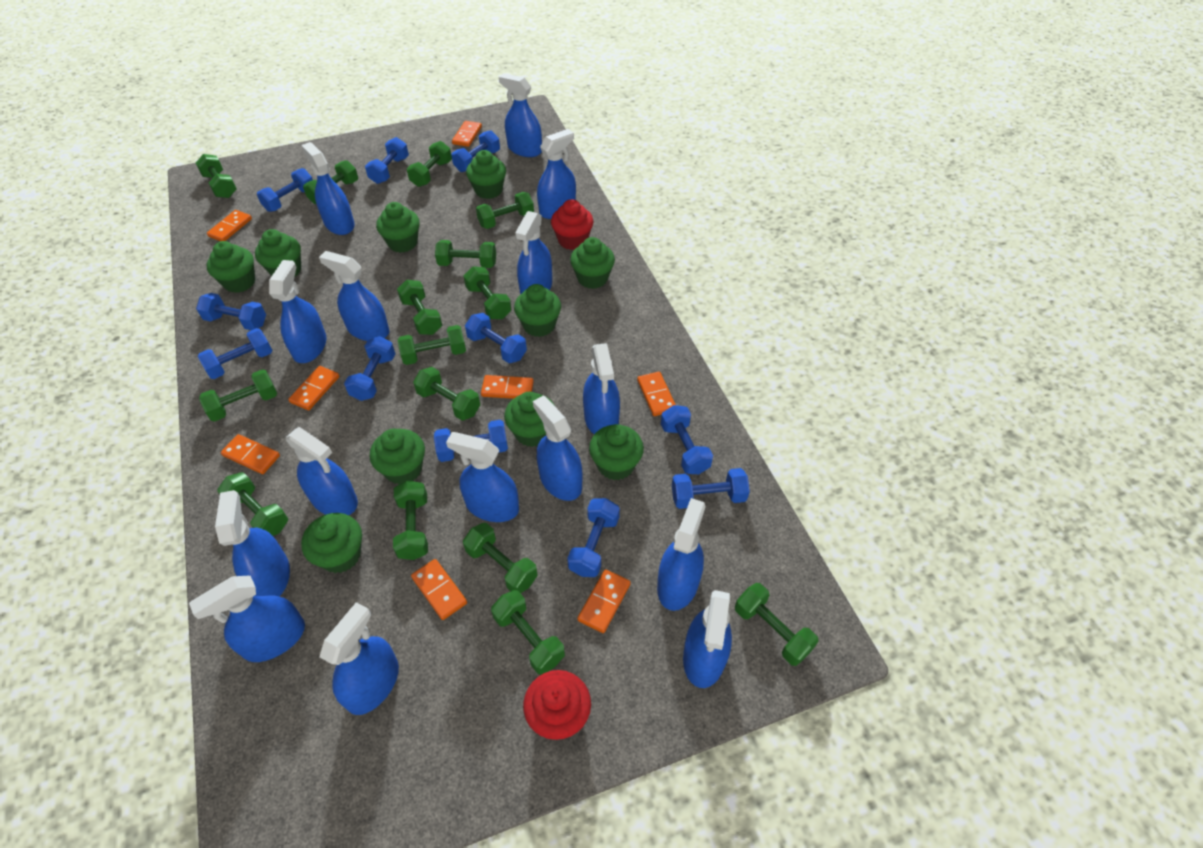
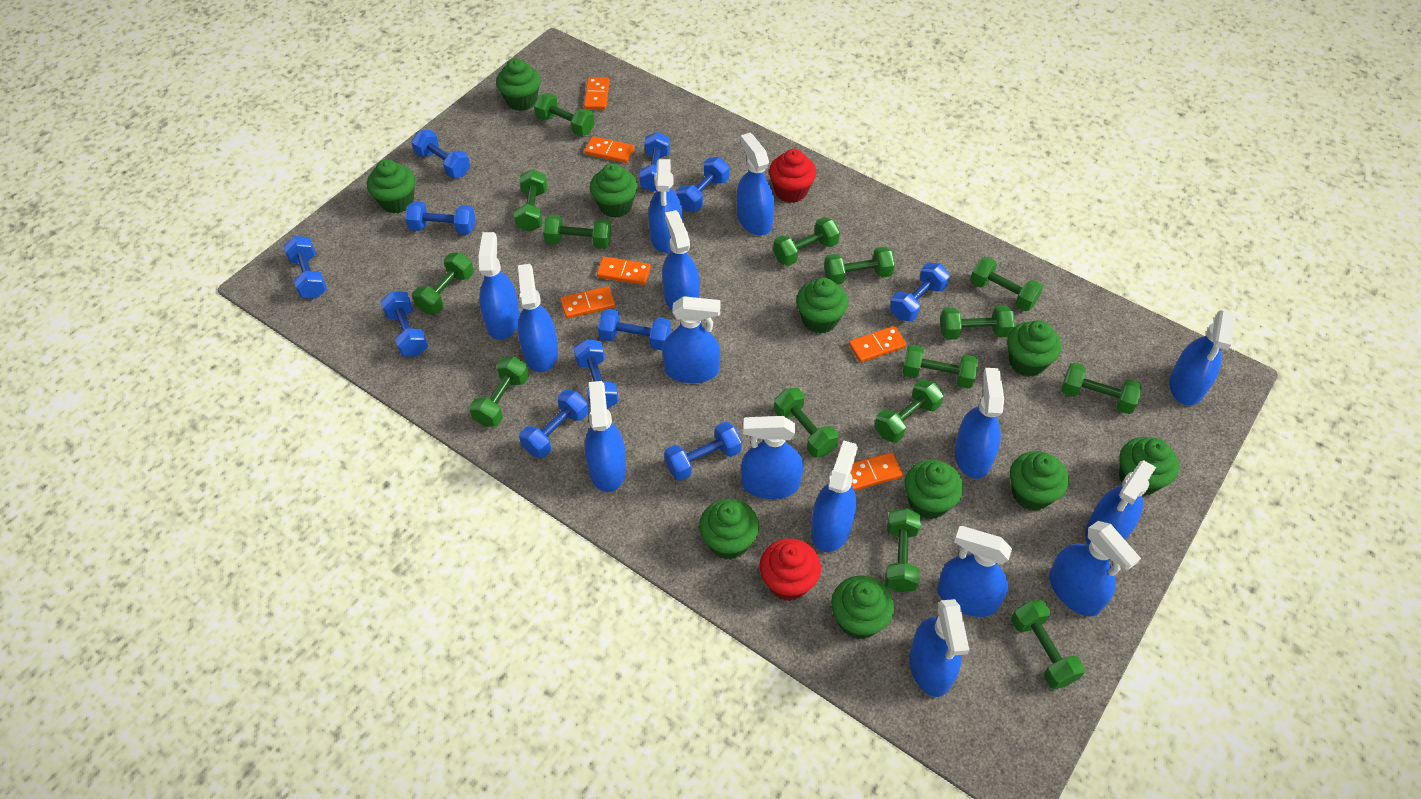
orange domino: 8 -> 6

